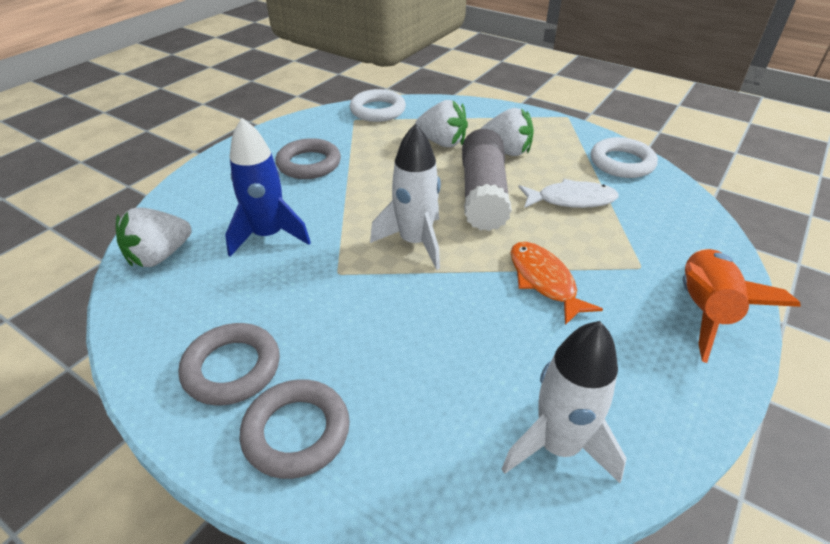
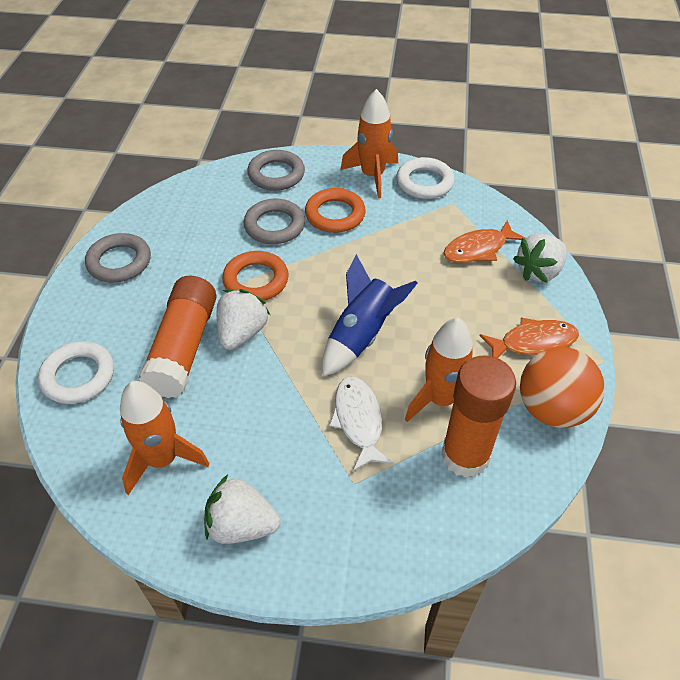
grey glue stick: 1 -> 0
orange ball: 0 -> 1
orange fish: 1 -> 2
orange glue stick: 0 -> 2
orange ring: 0 -> 2
orange rocket: 1 -> 3
white rocket: 2 -> 0

